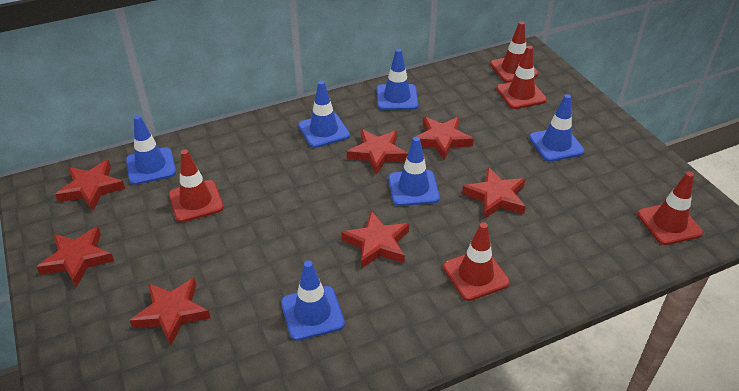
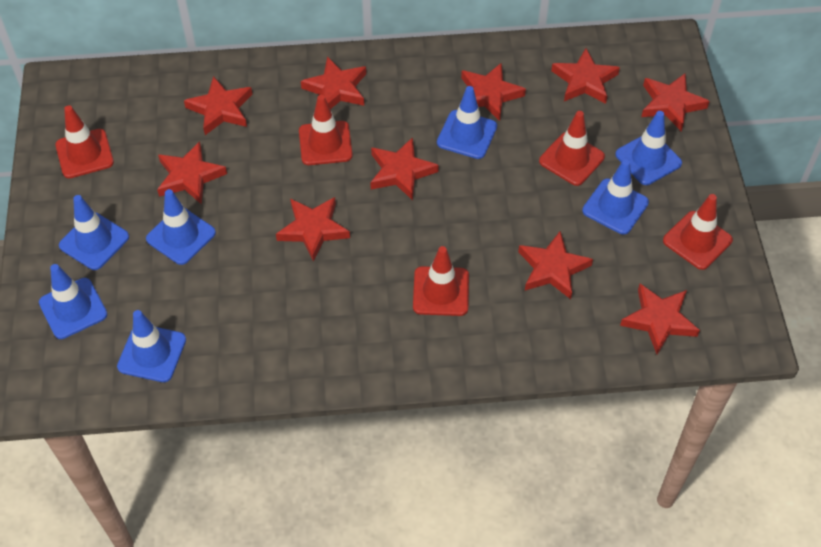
blue traffic cone: 6 -> 7
red star: 7 -> 10

